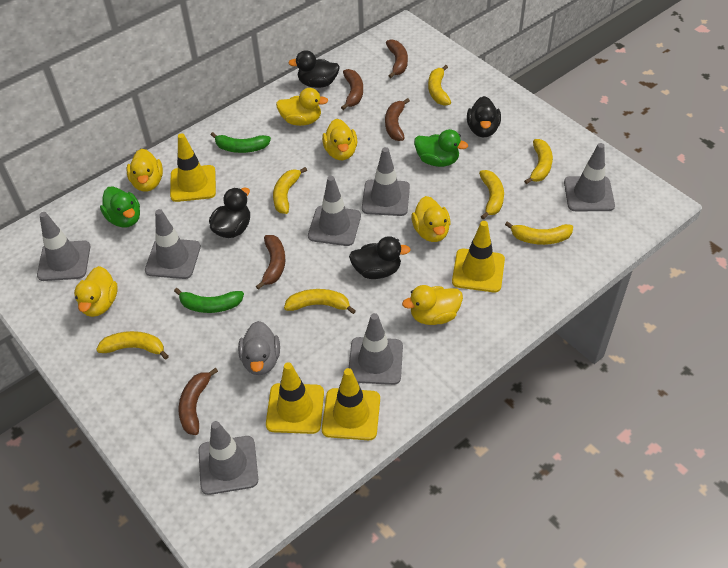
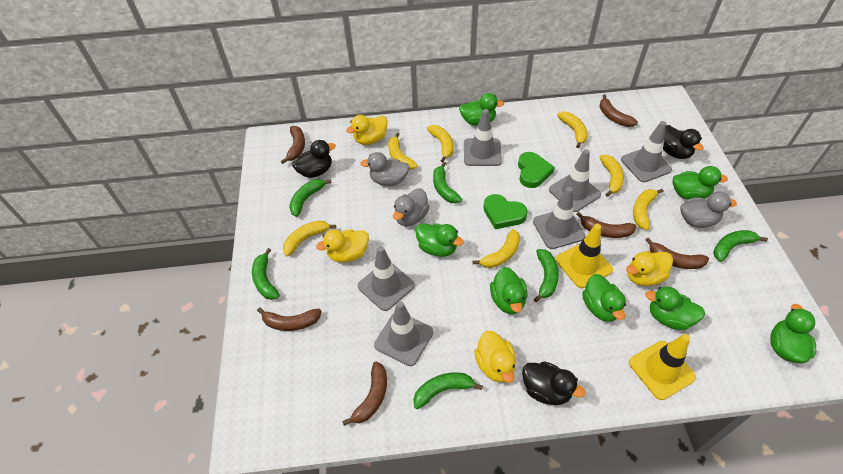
black duck: 4 -> 3
brown banana: 5 -> 6
green banana: 2 -> 6
green duck: 2 -> 7
green heart: 0 -> 2
grey duck: 1 -> 3
grey traffic cone: 7 -> 6
yellow duck: 6 -> 4
yellow traffic cone: 4 -> 2

